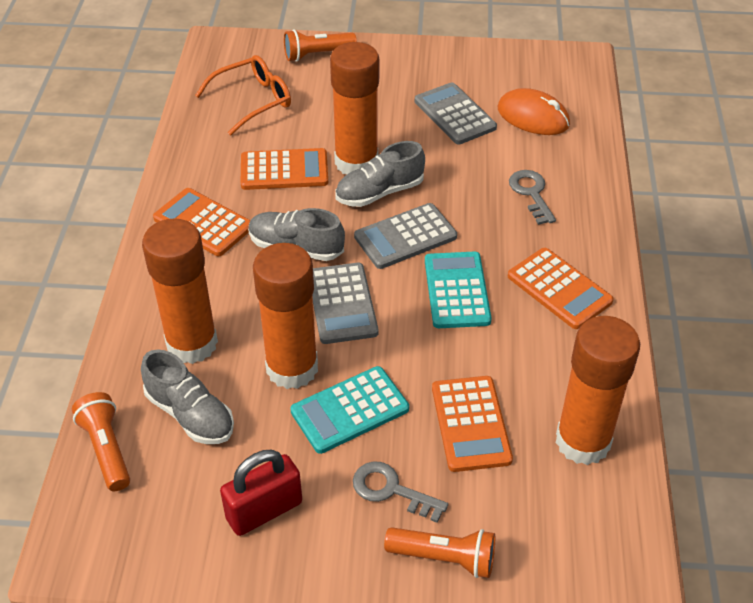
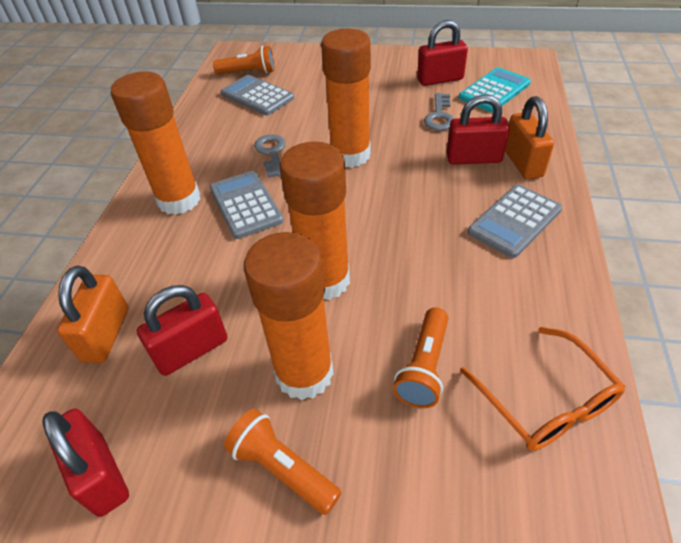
grey shoe: 3 -> 0
orange calculator: 4 -> 0
orange mouse: 1 -> 0
orange padlock: 0 -> 2
red padlock: 1 -> 4
turquoise calculator: 2 -> 1

